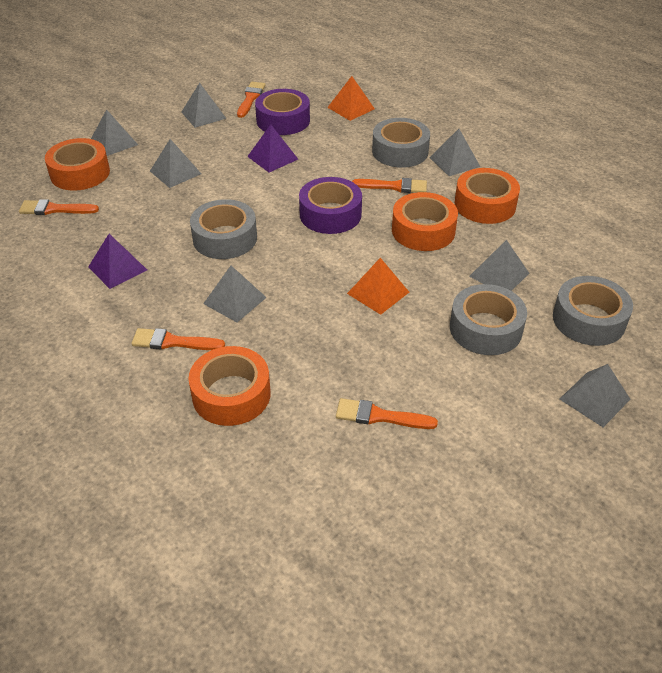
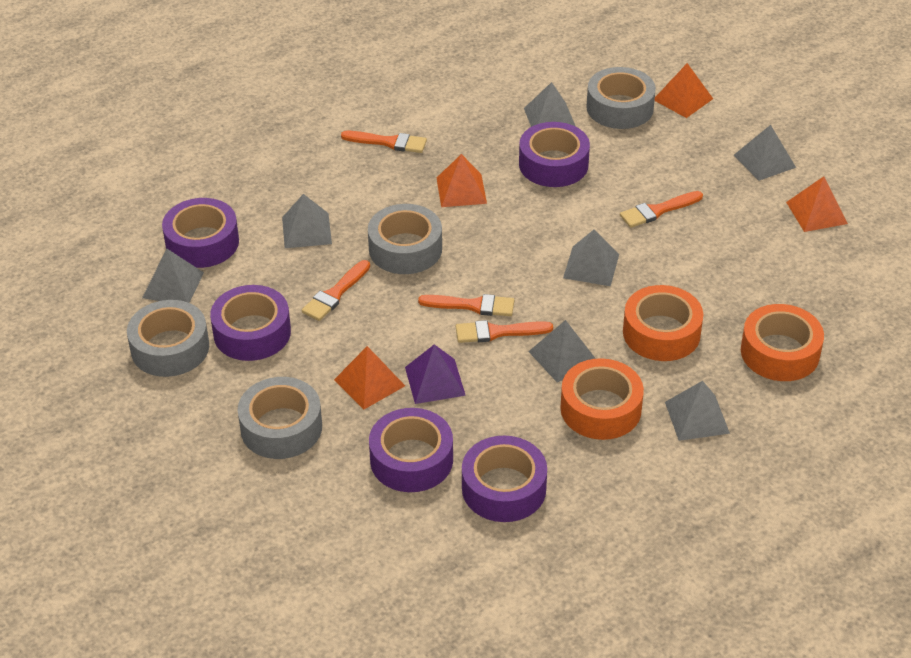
orange pyramid: 2 -> 4
orange tape: 4 -> 3
purple pyramid: 2 -> 1
purple tape: 2 -> 5

